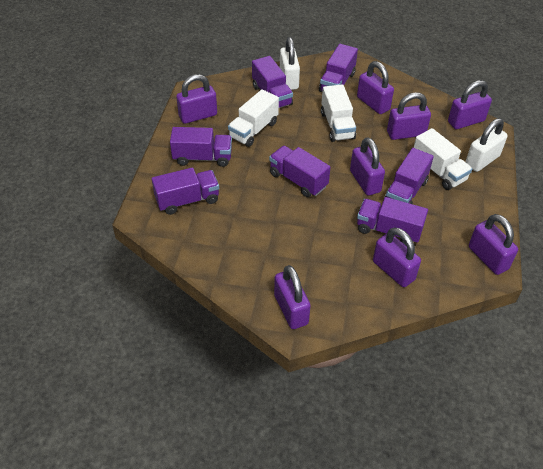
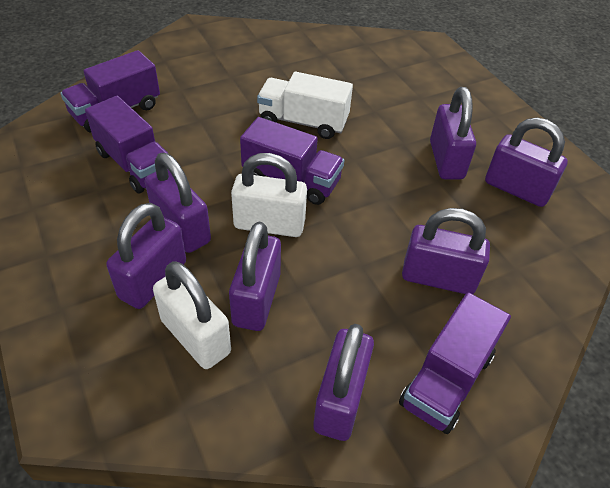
purple padlock: 8 -> 7
purple truck: 7 -> 4
white truck: 3 -> 1

